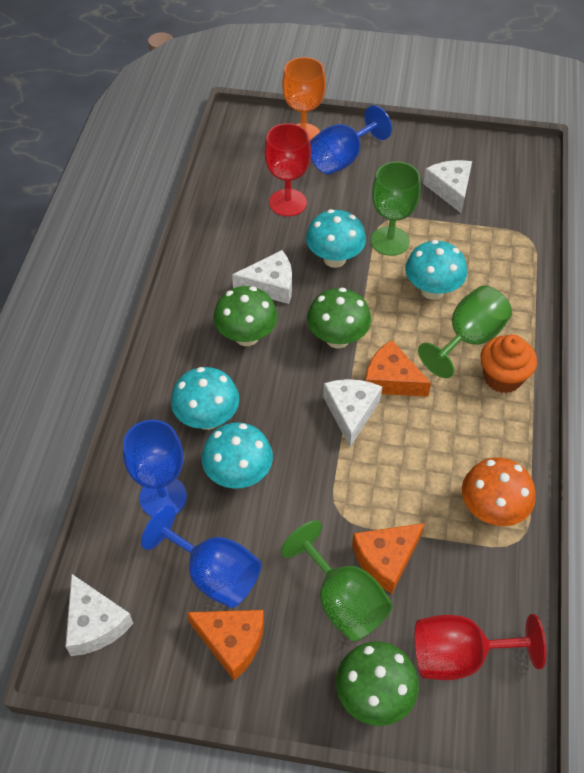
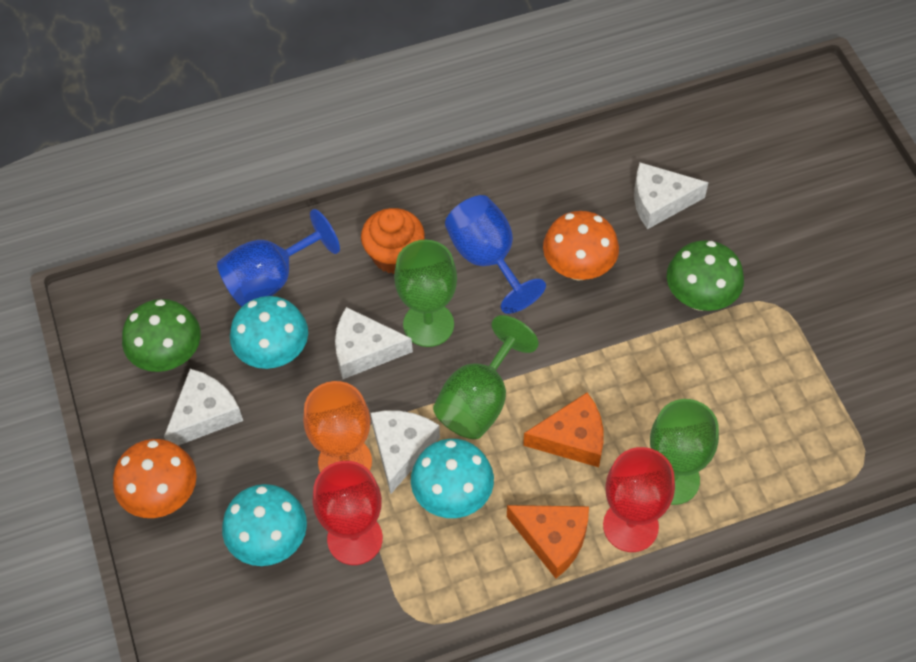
blue goblet: 3 -> 2
green mushroom: 3 -> 2
orange cheese: 3 -> 2
orange mushroom: 1 -> 2
turquoise mushroom: 4 -> 3

